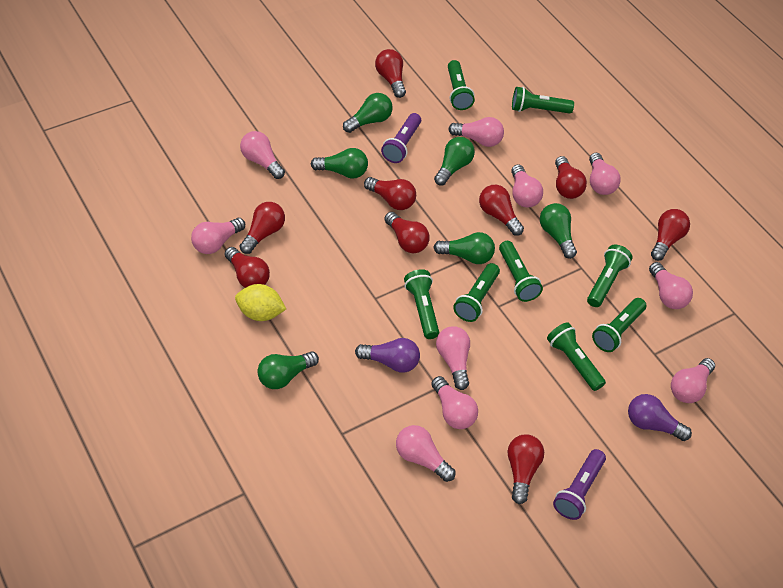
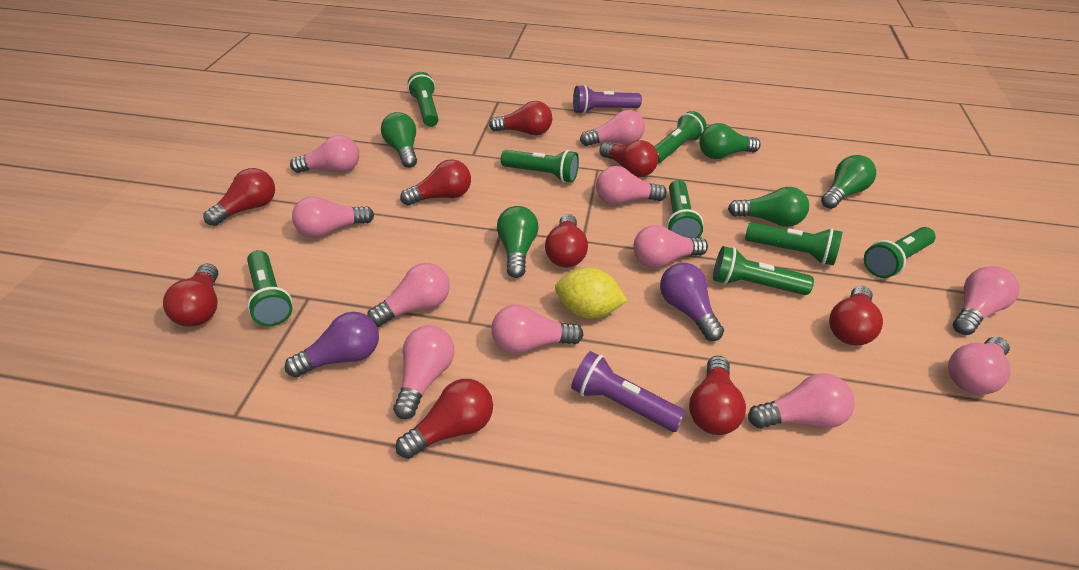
green light bulb: 6 -> 5
pink light bulb: 10 -> 11

